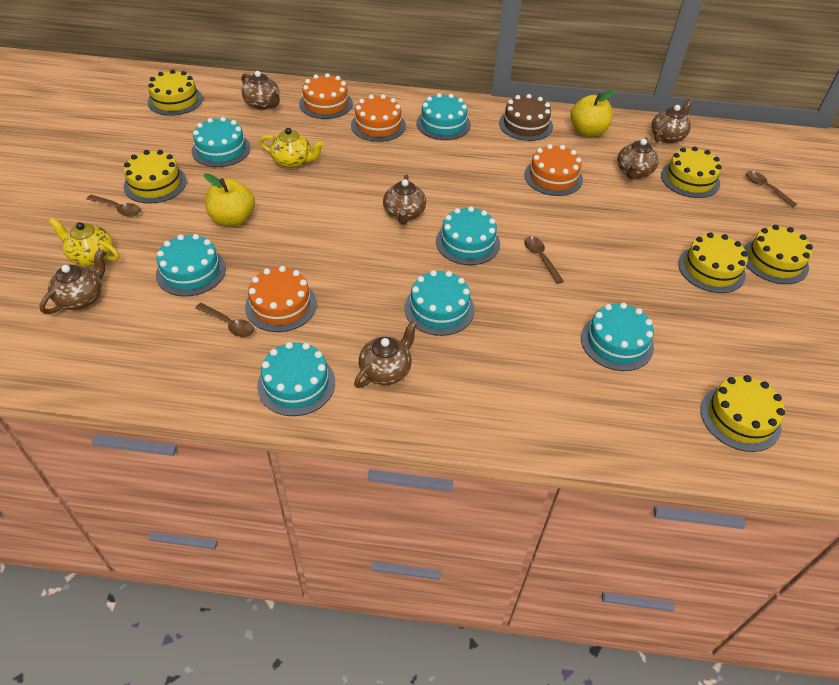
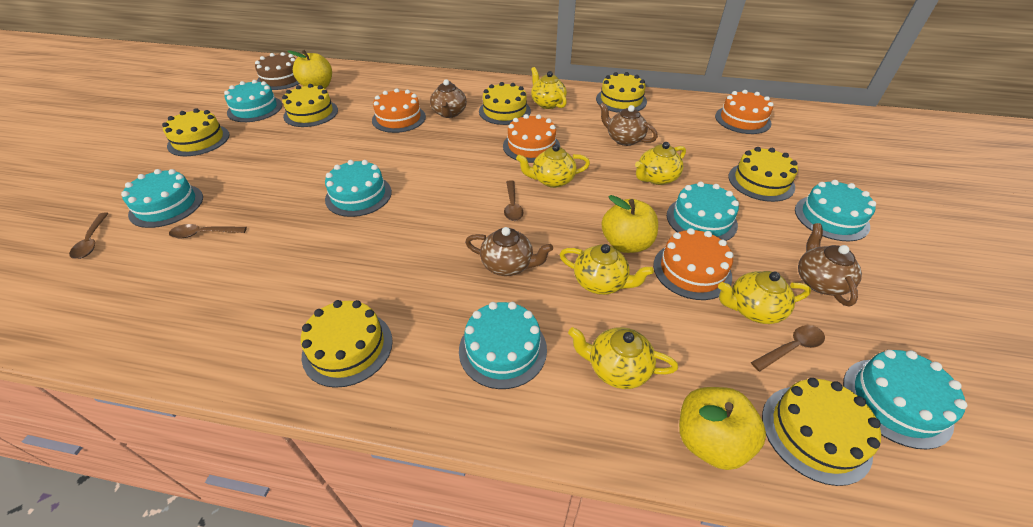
brown teapot: 6 -> 4
yellow apple: 2 -> 3
yellow cake: 6 -> 7
yellow teapot: 2 -> 6

